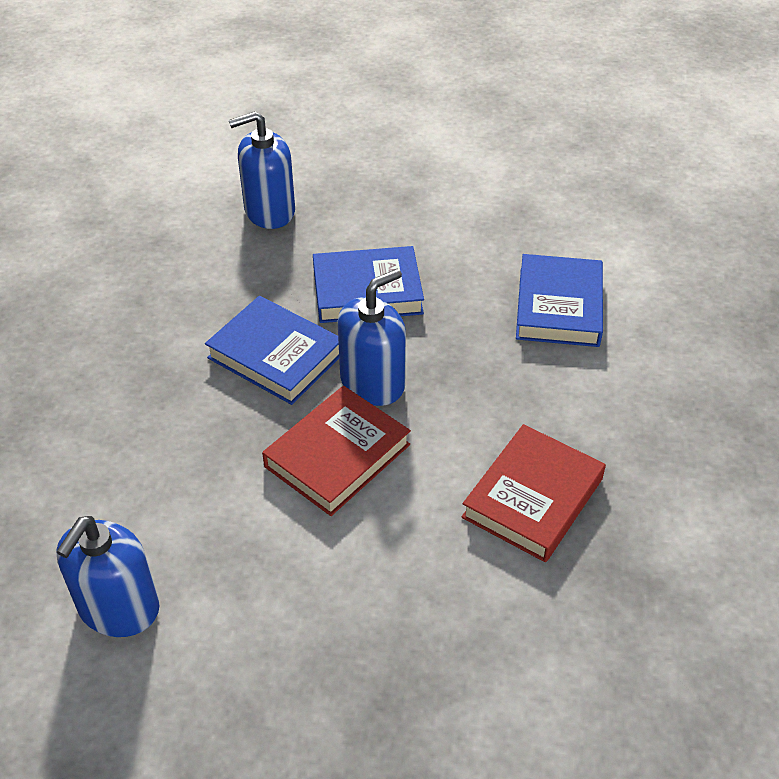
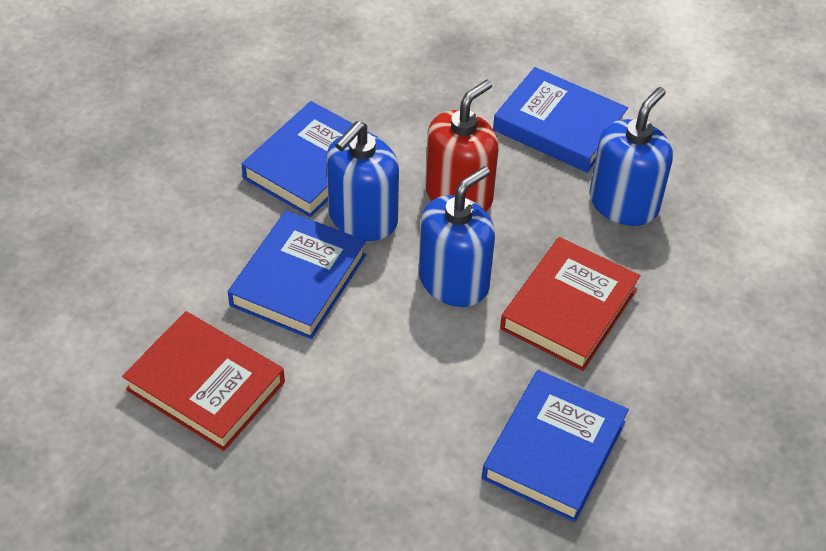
blue book: 3 -> 4
red soap dispenser: 0 -> 1

